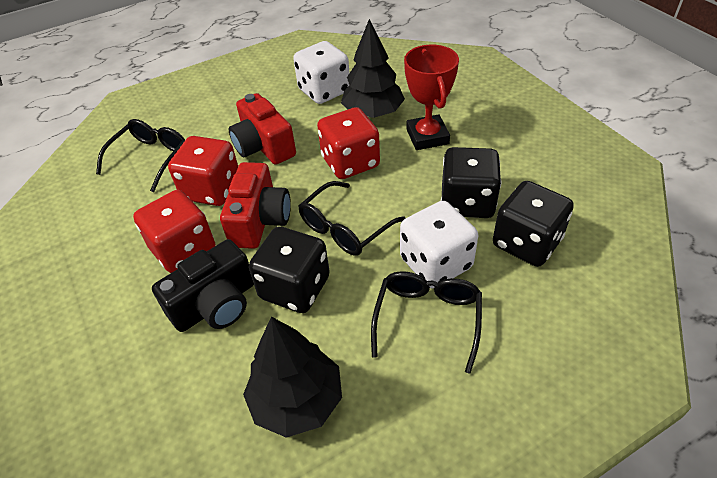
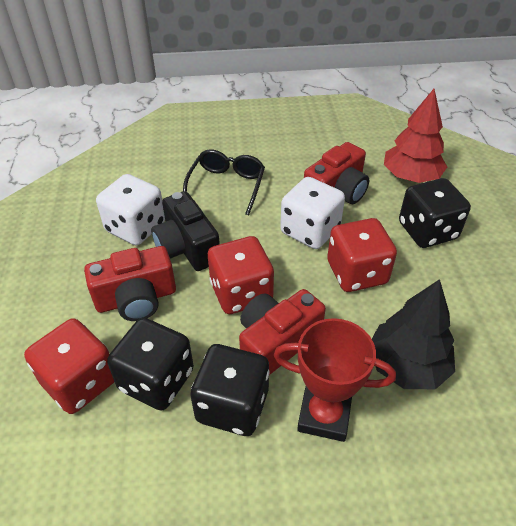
black glasses: 3 -> 1
black tree: 2 -> 1
red camera: 2 -> 3
red tree: 0 -> 1

